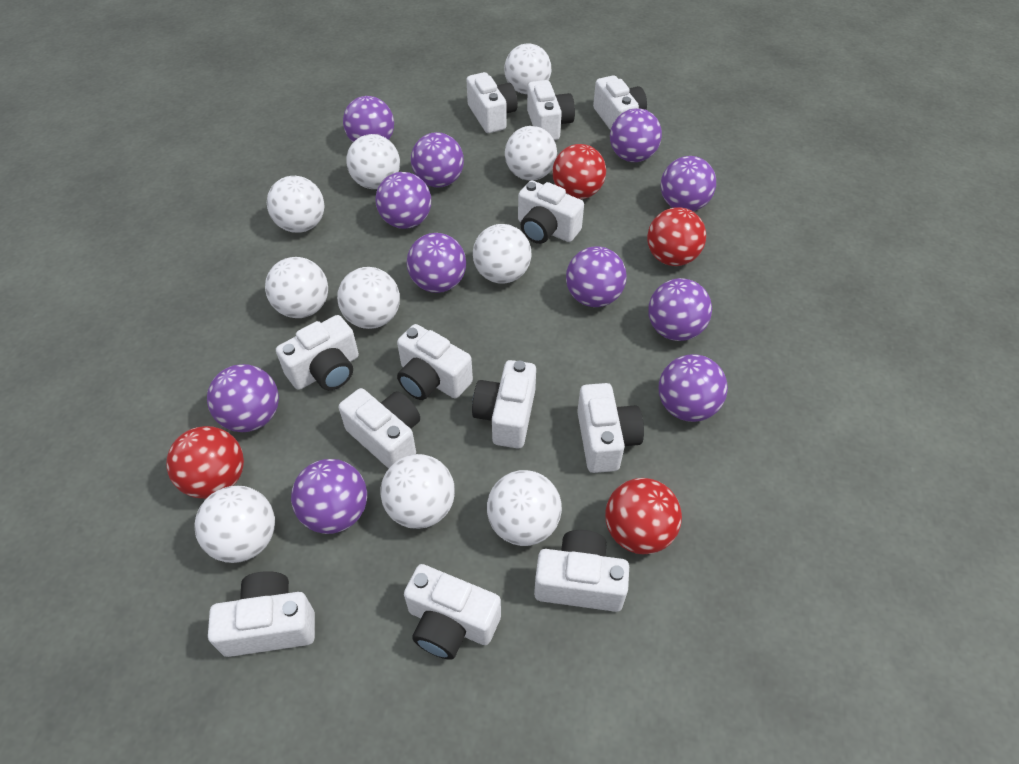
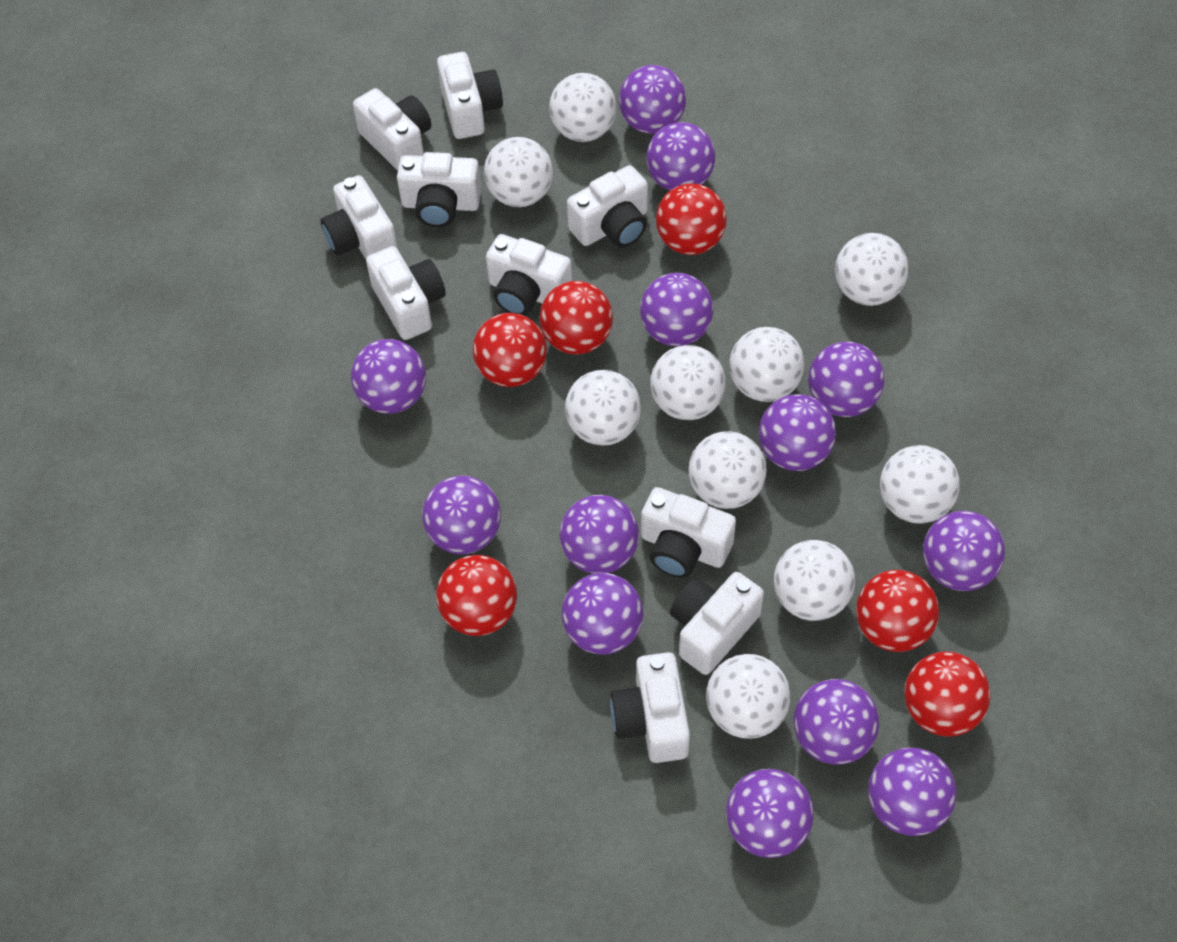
purple ball: 11 -> 13
red ball: 4 -> 6
white camera: 12 -> 10

